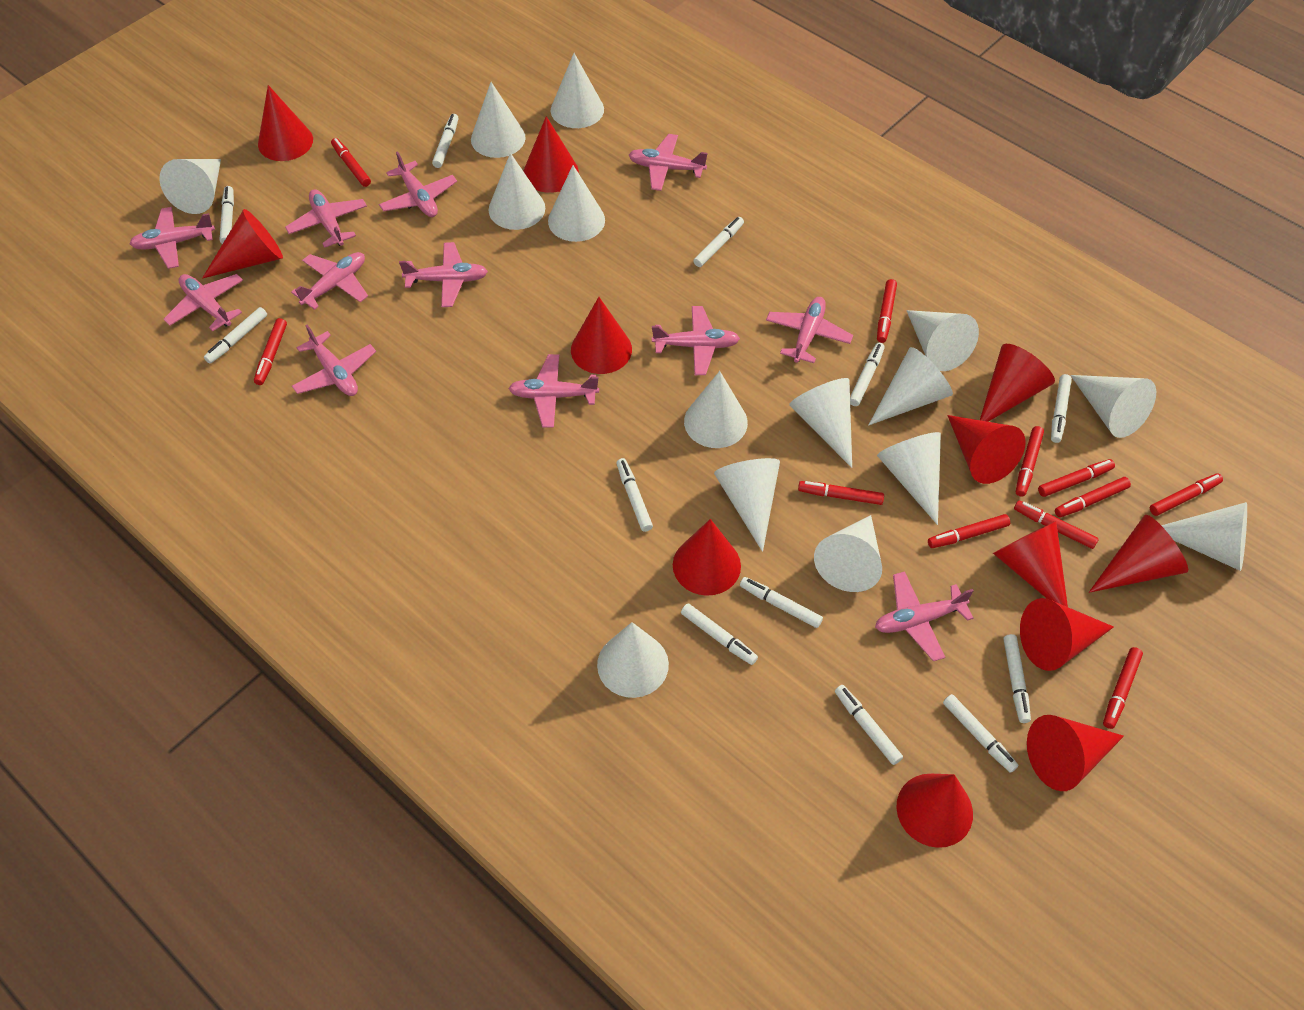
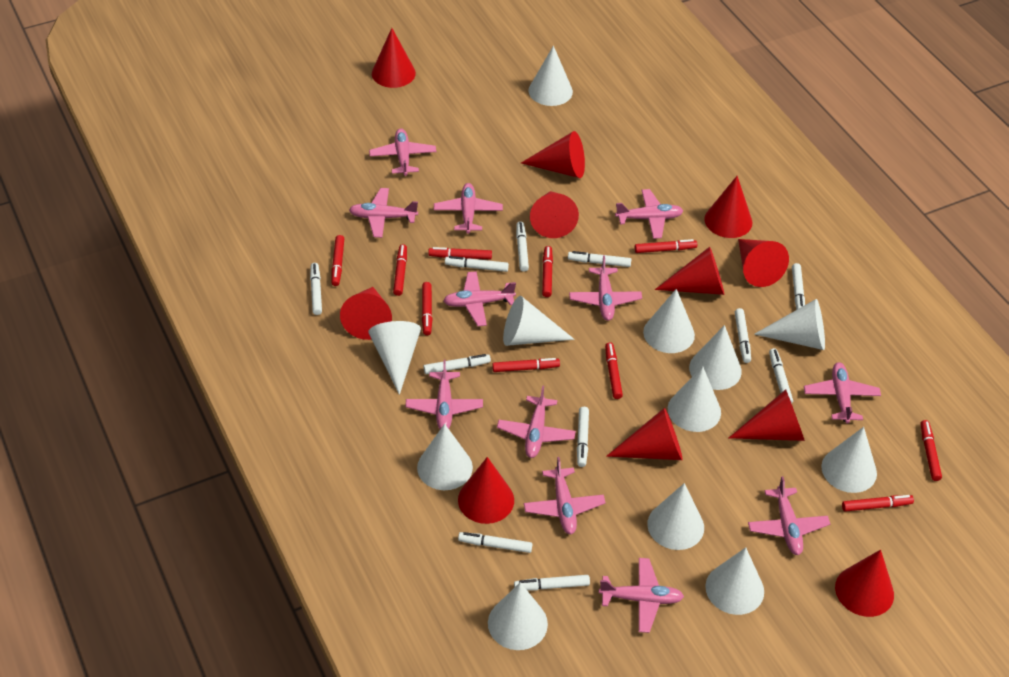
red cone: 12 -> 11
red marker: 11 -> 10
white cone: 15 -> 12
white marker: 12 -> 11

